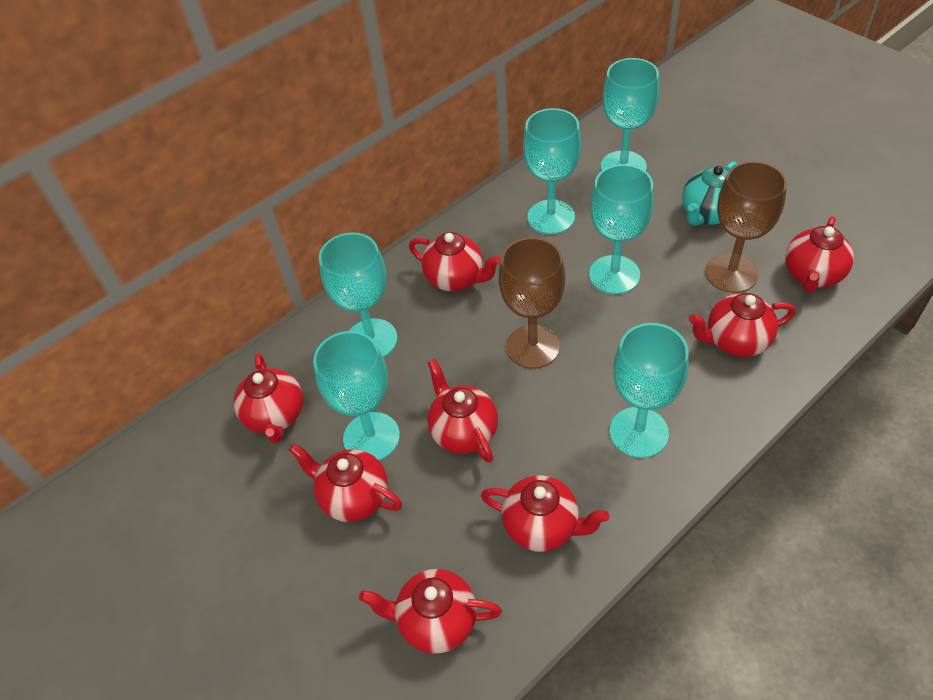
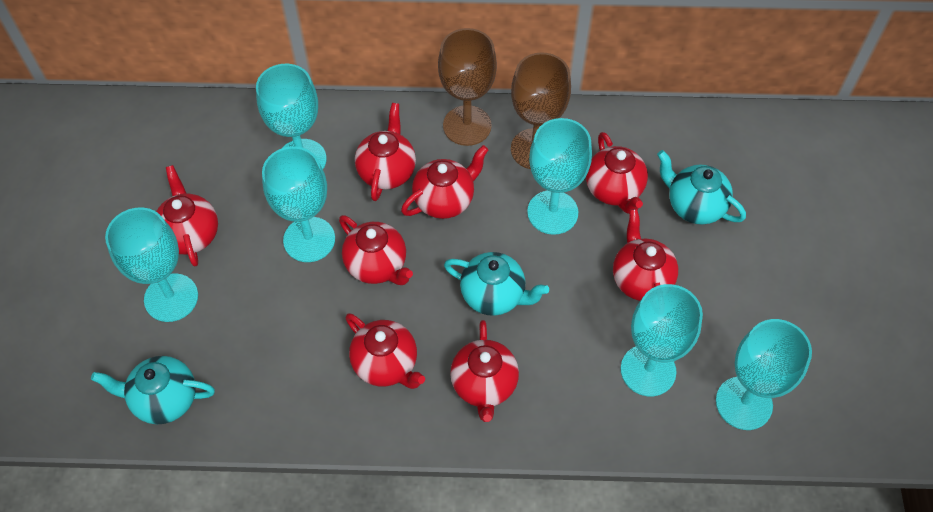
turquoise teapot: 1 -> 3

